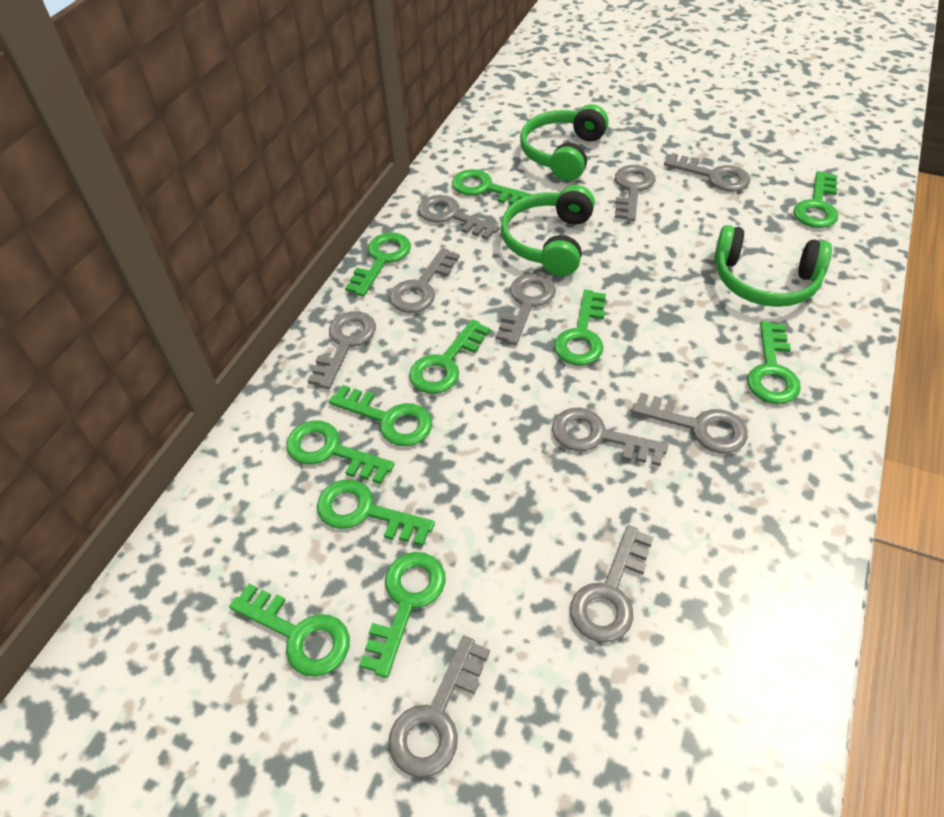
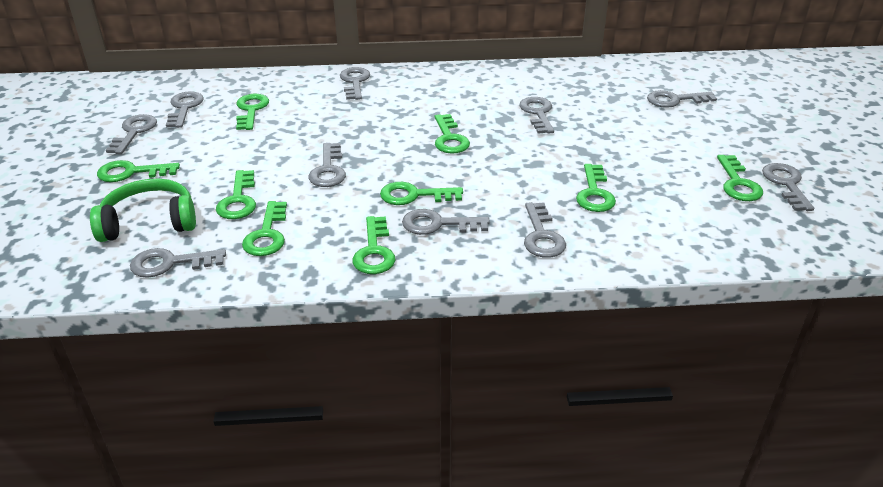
green headphones: 3 -> 1
green key: 11 -> 9

